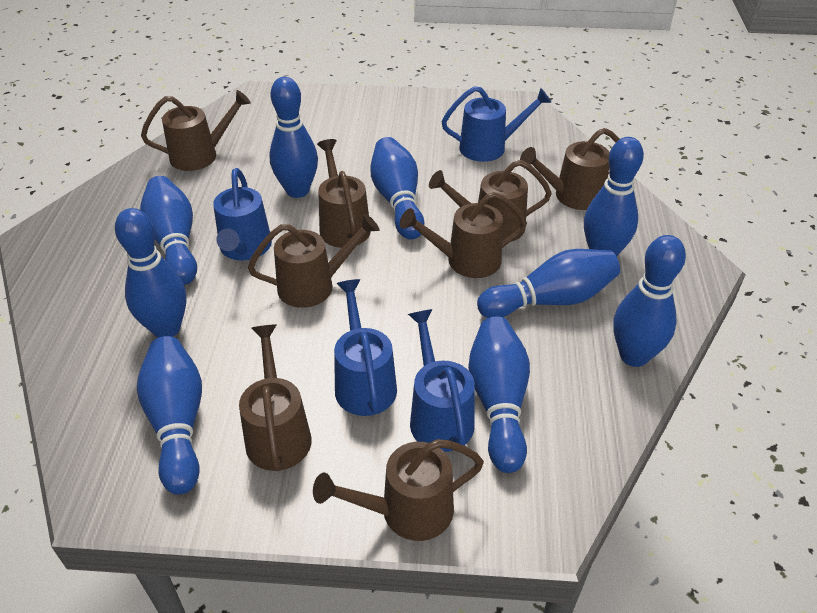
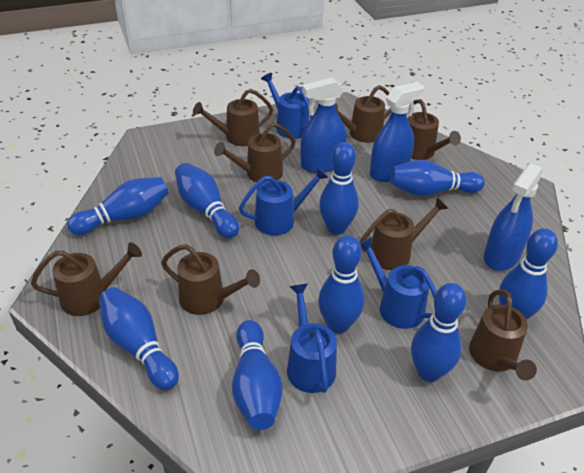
blue spray bottle: 0 -> 3

